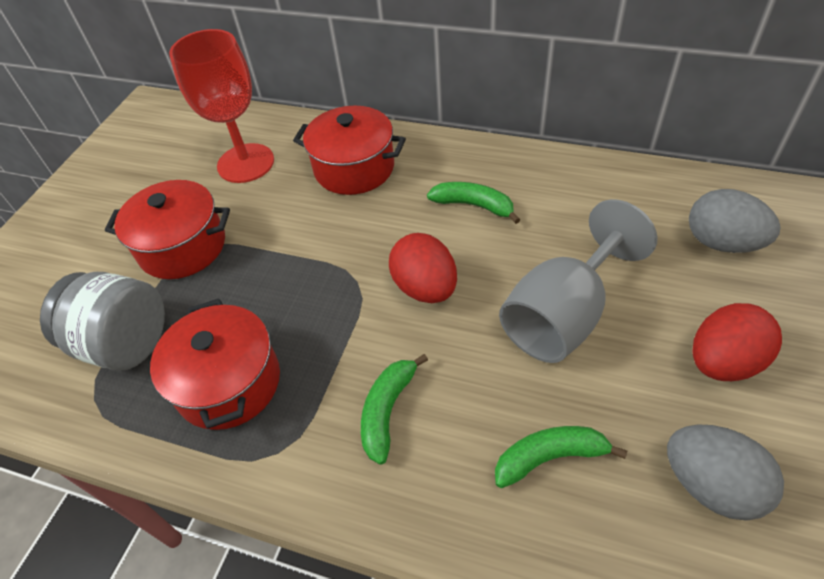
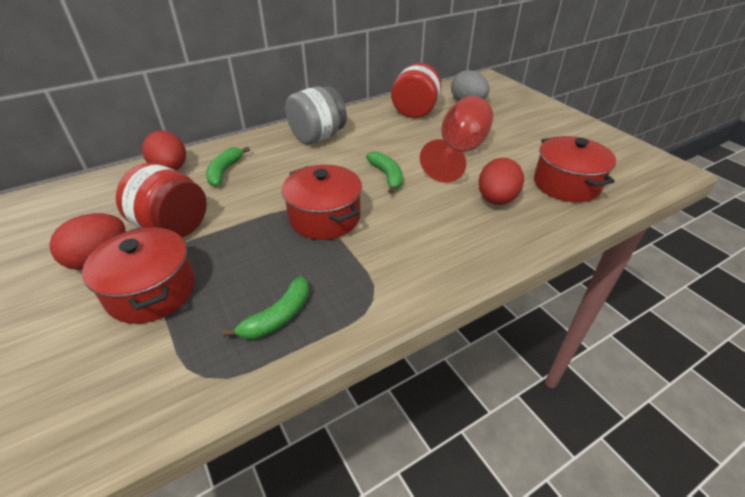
grey egg: 2 -> 1
grey goblet: 1 -> 0
red egg: 2 -> 3
red jar: 0 -> 2

